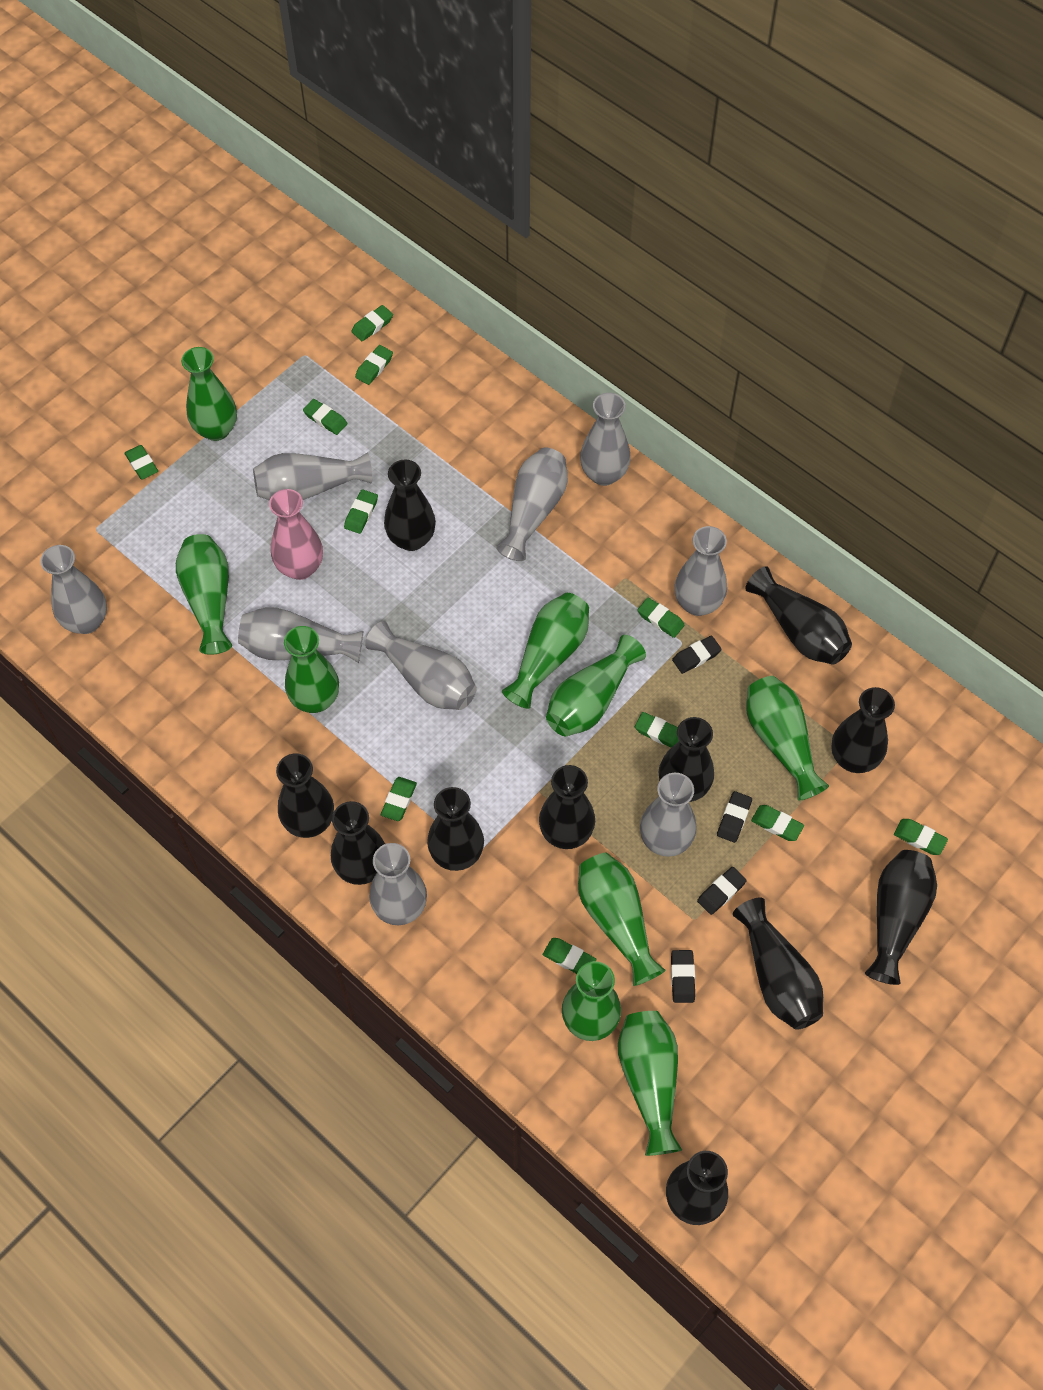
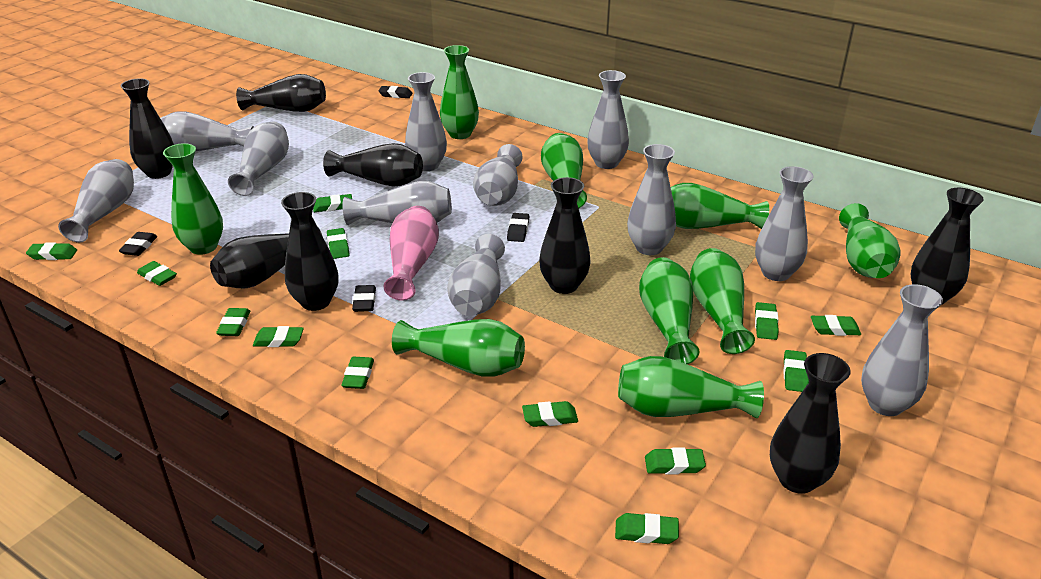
black vase: 11 -> 8
green eraser: 11 -> 13
grey vase: 9 -> 11

